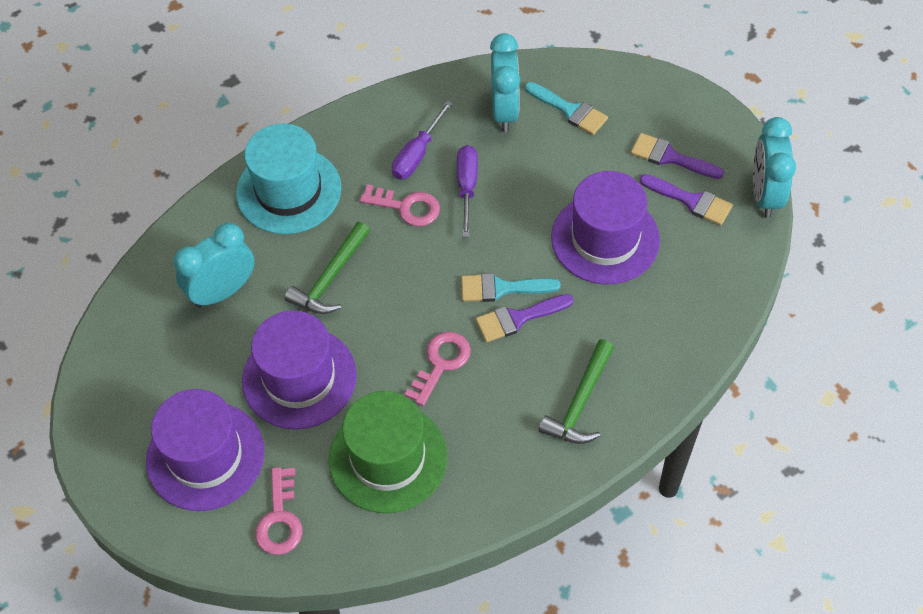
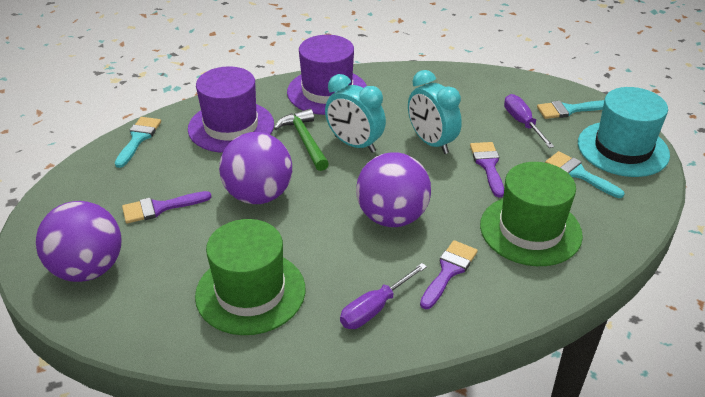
green hammer: 2 -> 1
green hat: 1 -> 2
pink key: 3 -> 0
purple ball: 0 -> 3
purple hat: 3 -> 2
turquoise brush: 2 -> 3
turquoise clock: 3 -> 2

